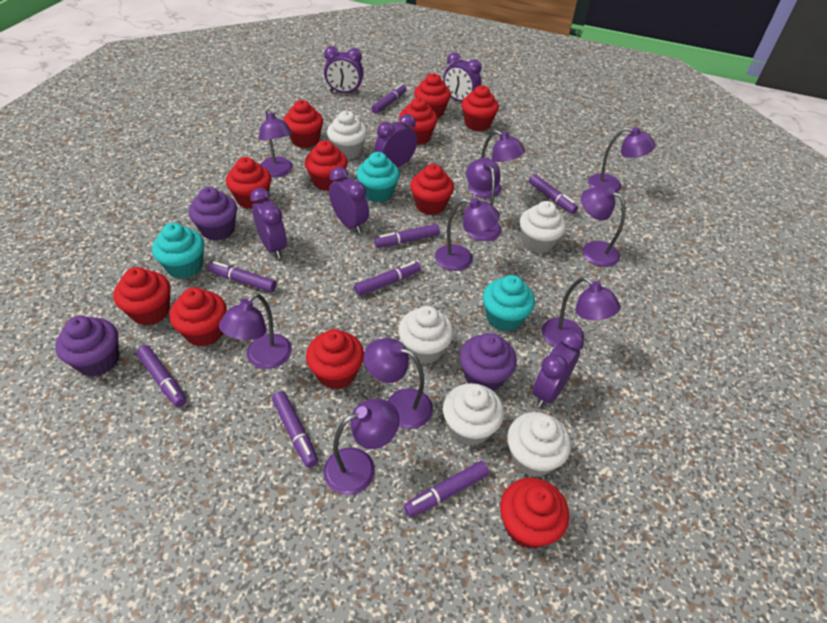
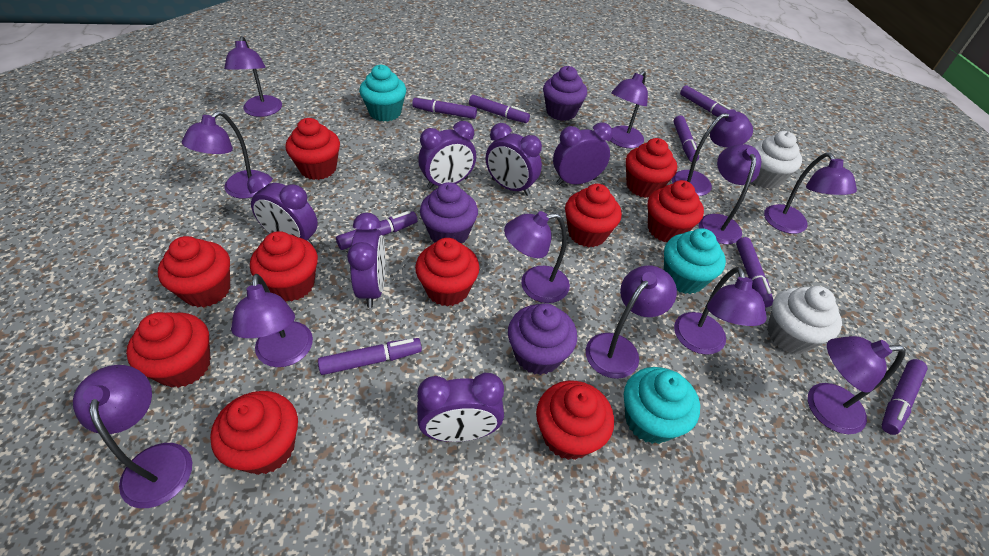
purple lamp: 10 -> 12
red cupcake: 11 -> 10
white cupcake: 5 -> 2

